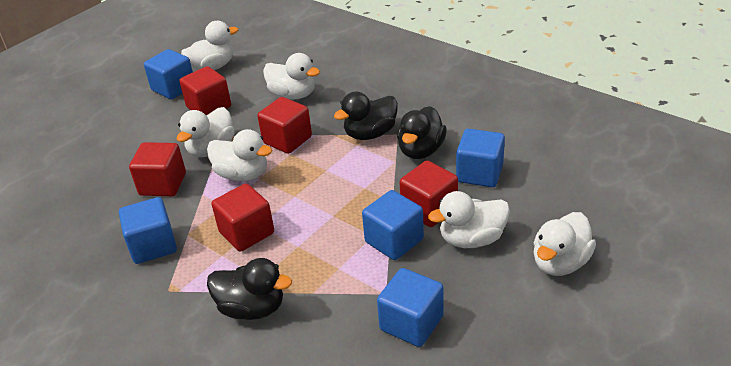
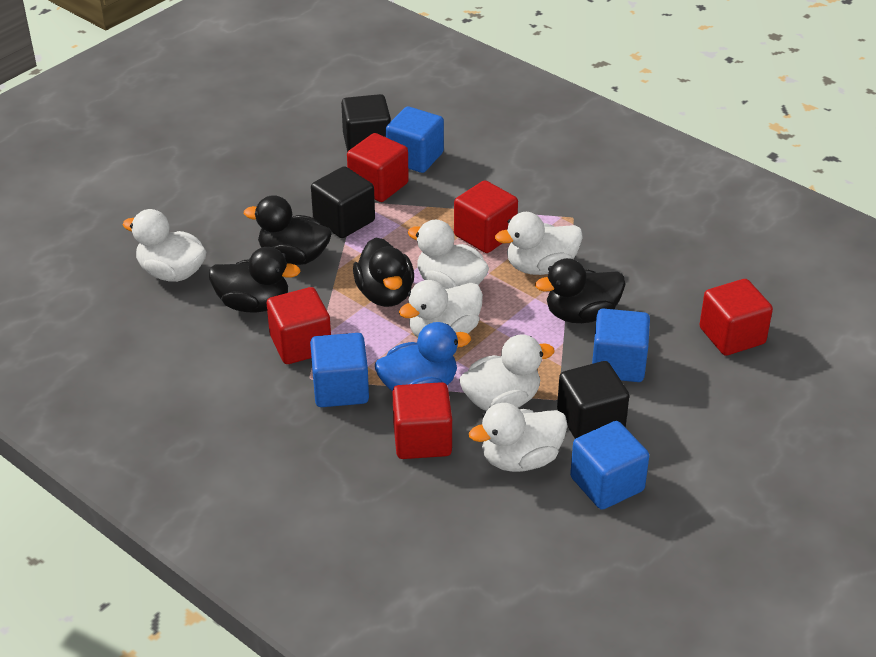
black cube: 0 -> 3
black duck: 3 -> 4
blue cube: 5 -> 4
blue duck: 0 -> 1

